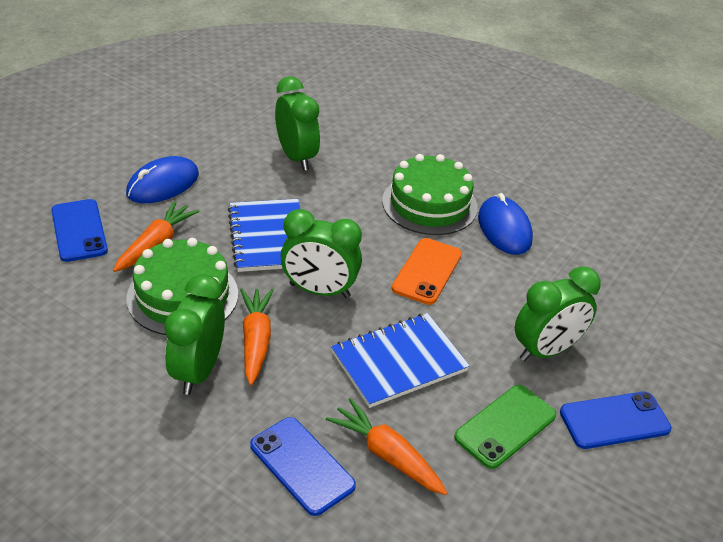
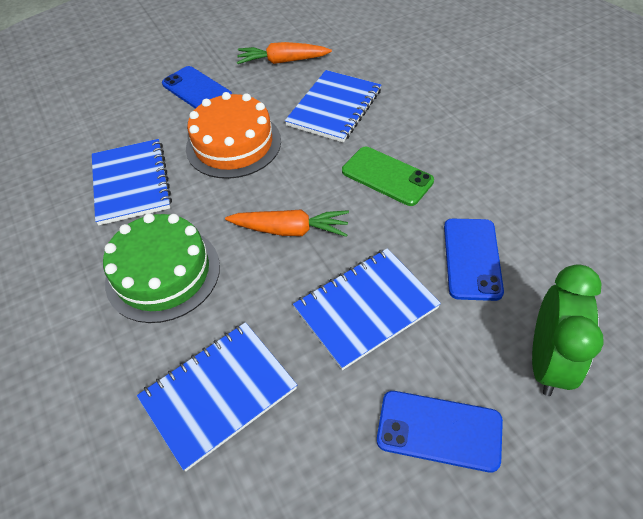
blue mouse: 2 -> 0
blue notebook: 2 -> 4
green cake: 2 -> 1
green clock: 4 -> 1
orange cake: 0 -> 1
orange carrot: 3 -> 2
orange phone: 1 -> 0

